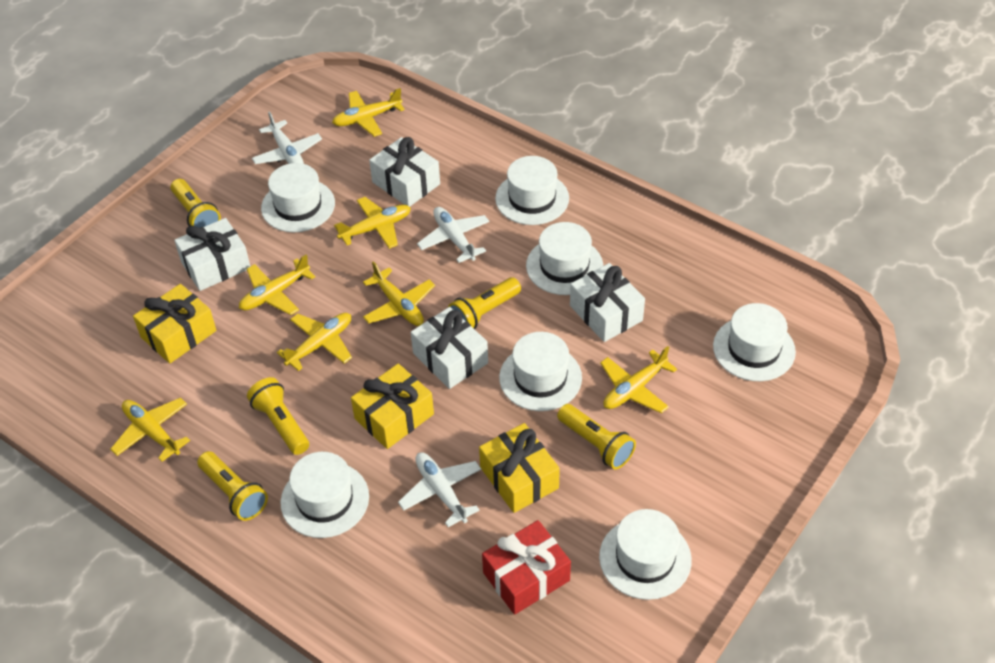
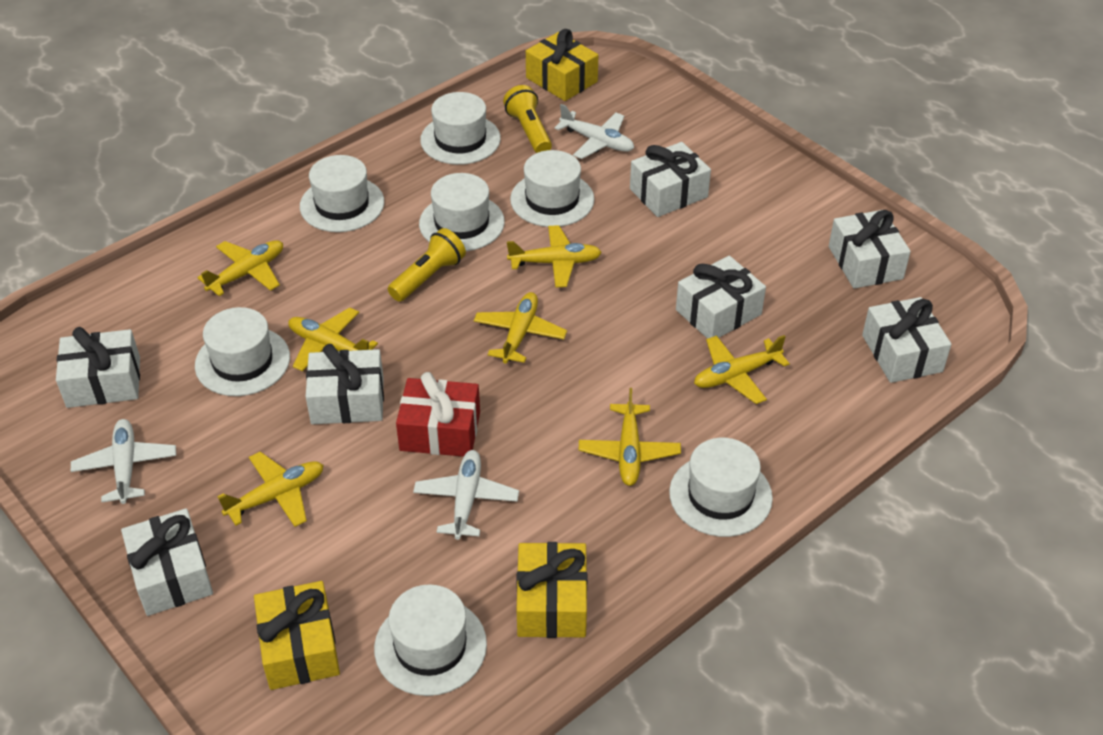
white gift: 4 -> 7
yellow flashlight: 5 -> 2

